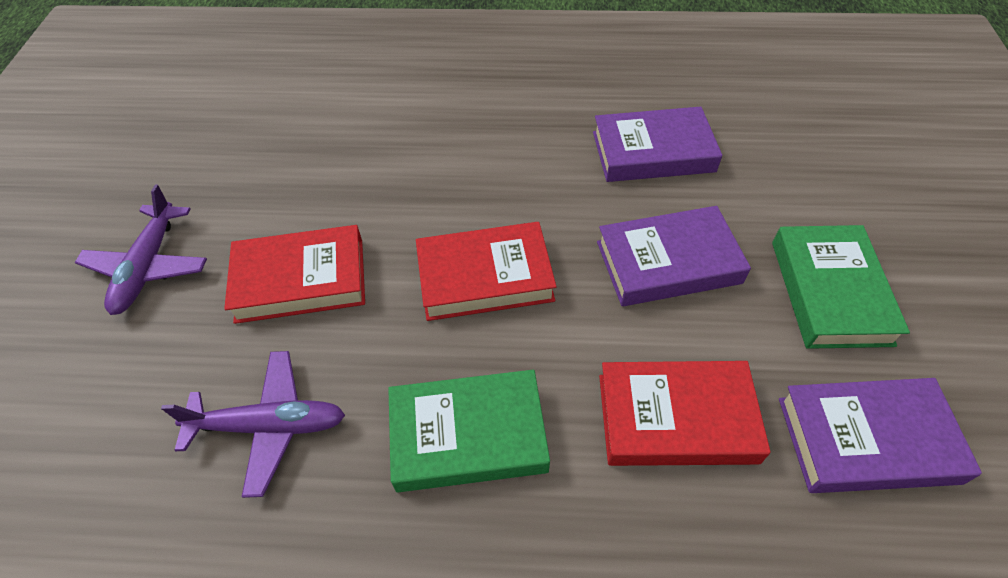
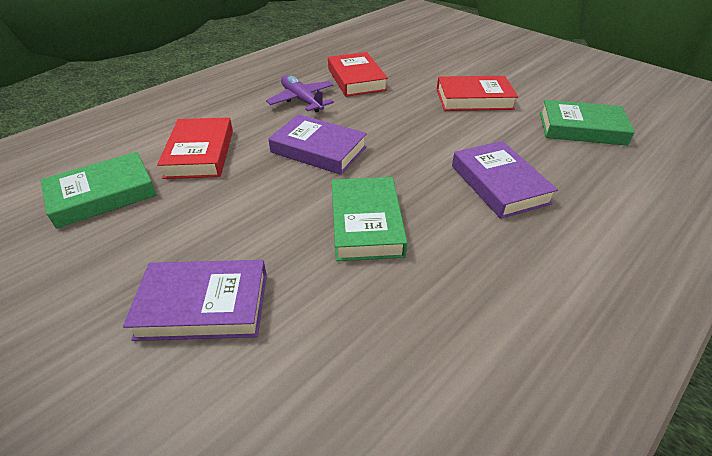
green book: 2 -> 3
purple plane: 2 -> 1

